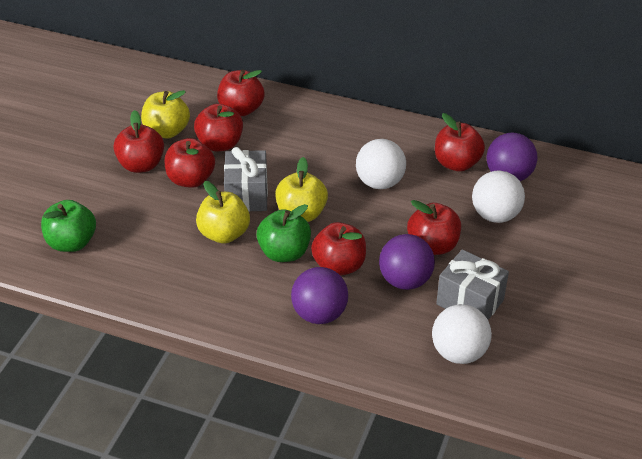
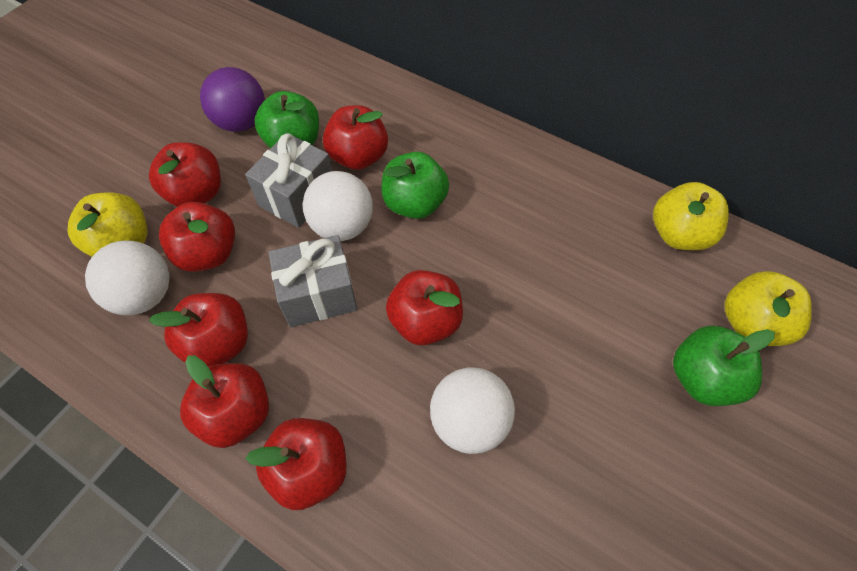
green apple: 2 -> 3
purple ball: 3 -> 1

